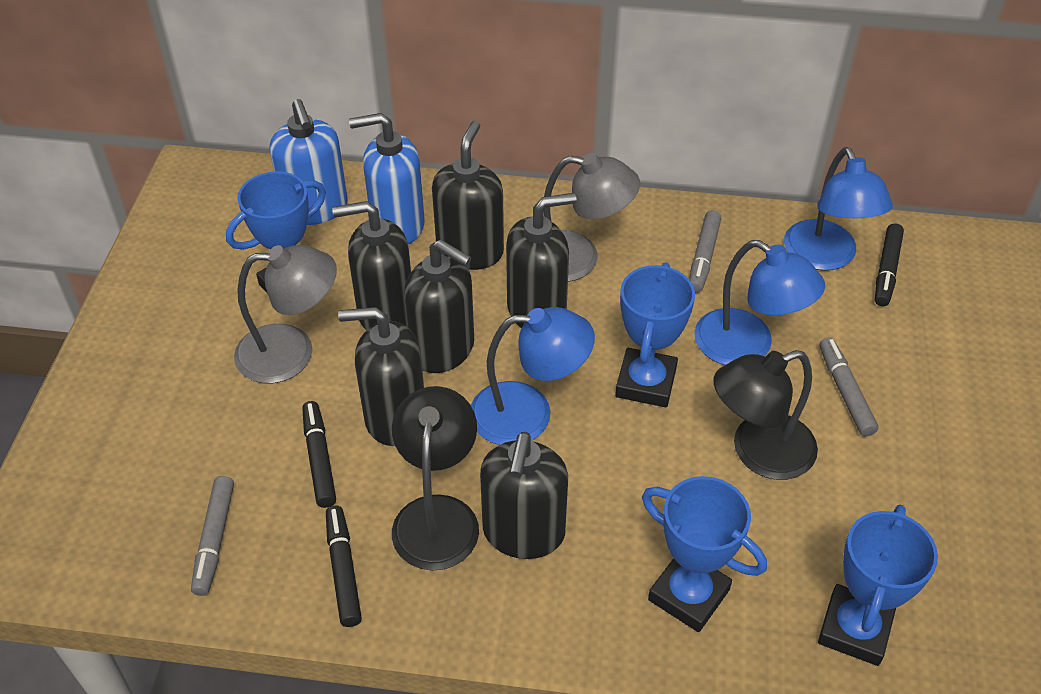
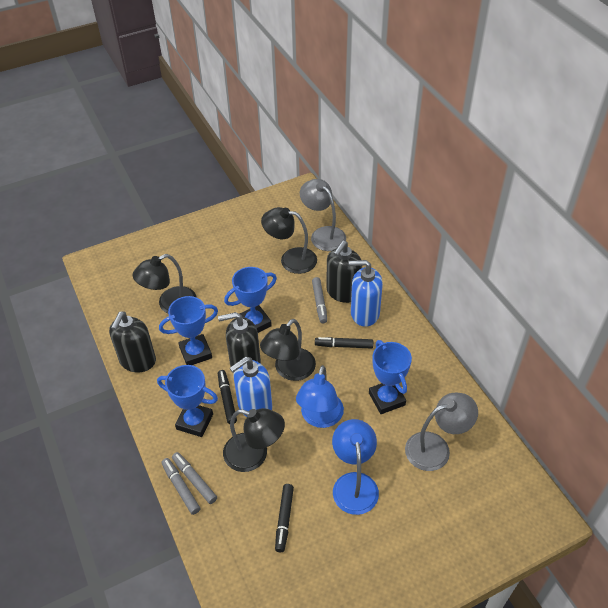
black lamp: 2 -> 4
black soap dispenser: 6 -> 3
blue lamp: 3 -> 2

